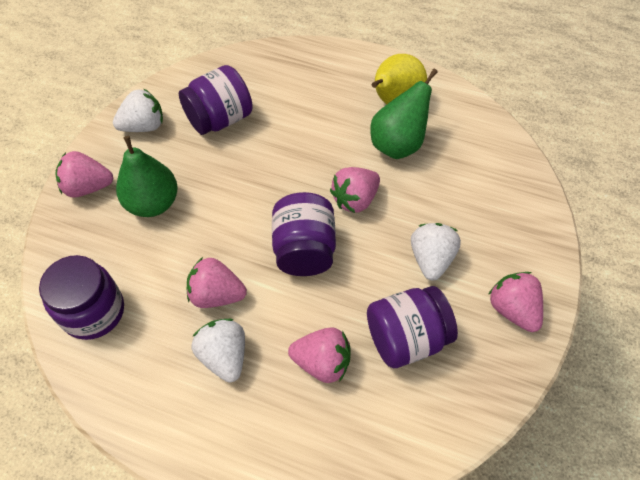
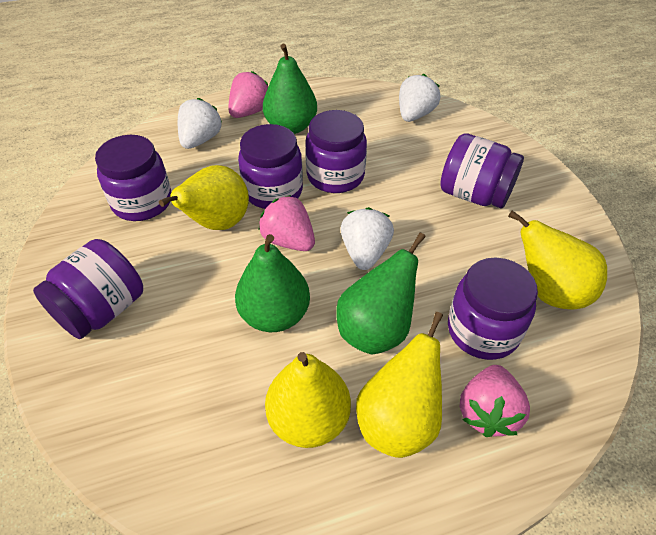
green pear: 2 -> 3
pink strawberry: 5 -> 3
purple jar: 4 -> 6
yellow pear: 1 -> 4

